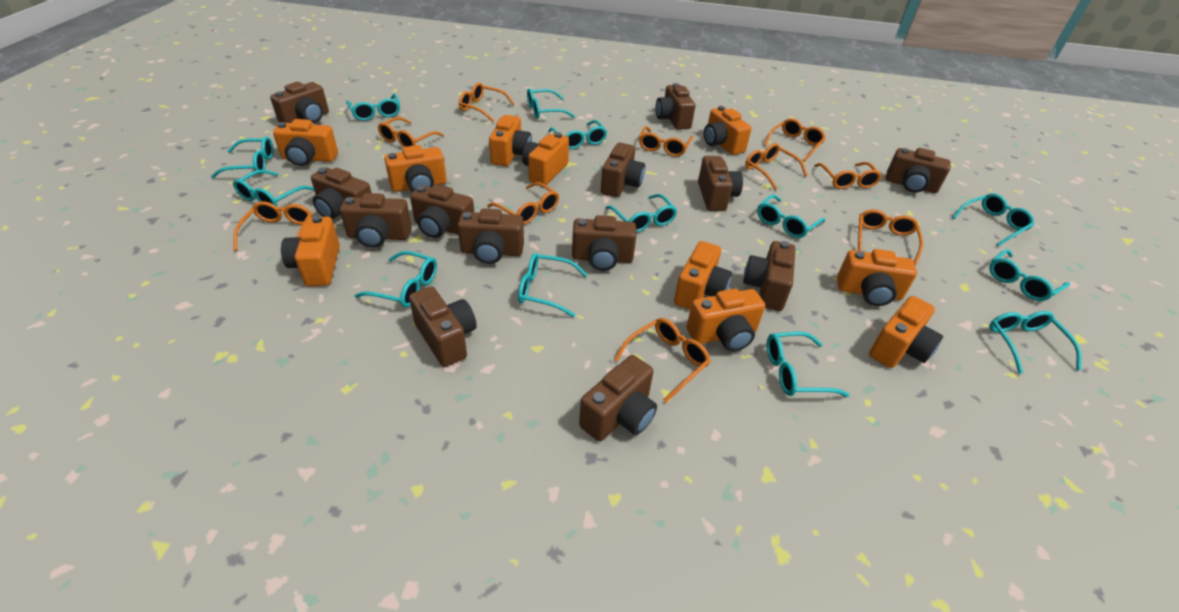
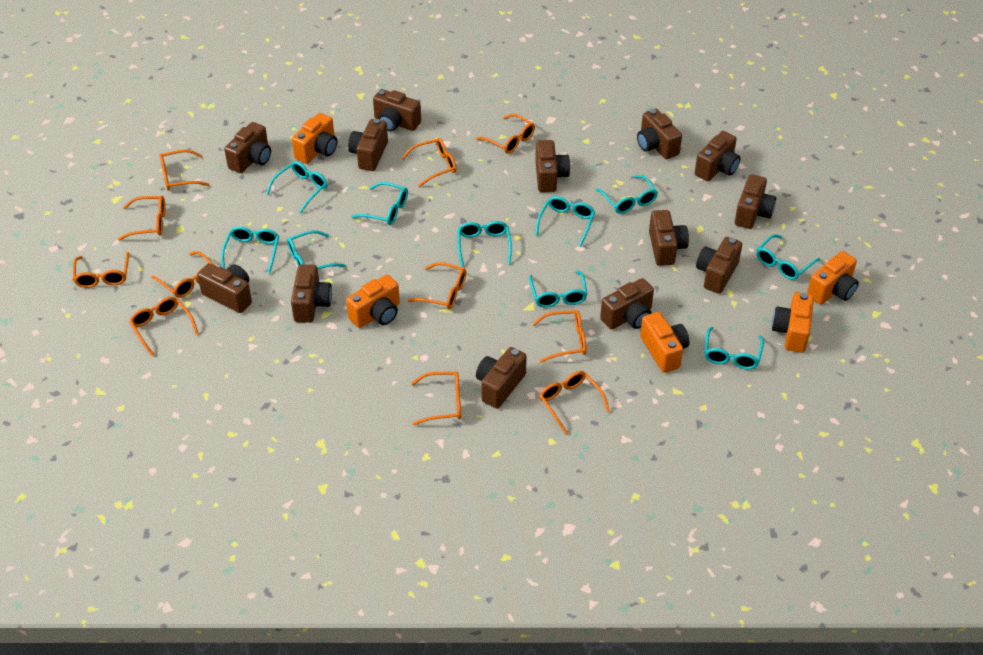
orange camera: 10 -> 5
orange glasses: 10 -> 11
turquoise glasses: 13 -> 10

